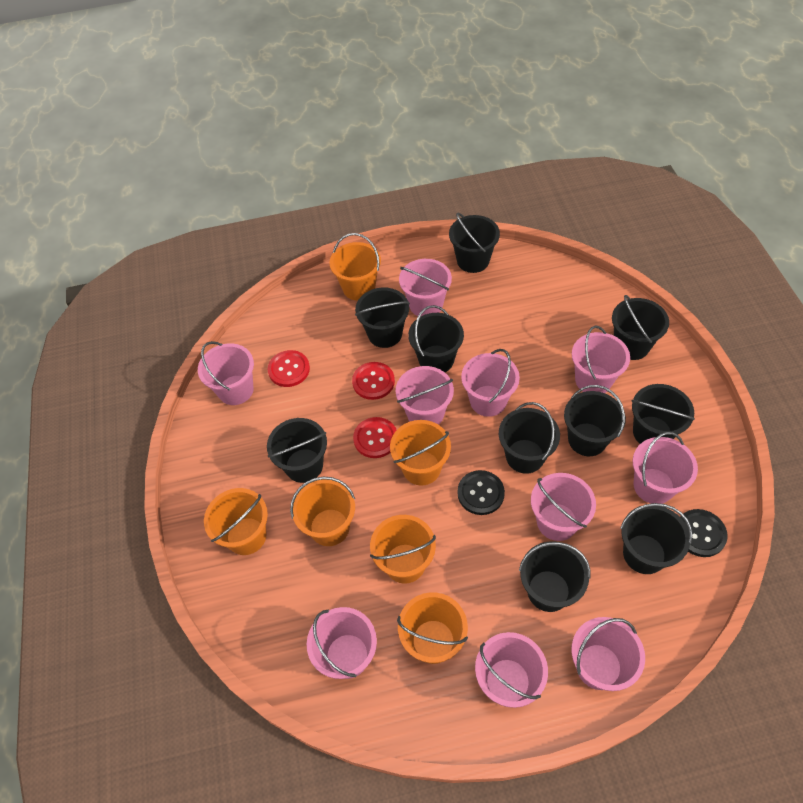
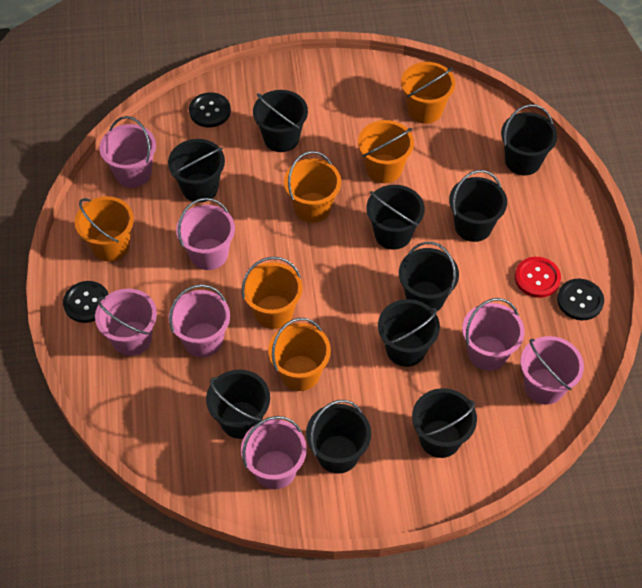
black button: 2 -> 3
pink bucket: 10 -> 7
red button: 3 -> 1

